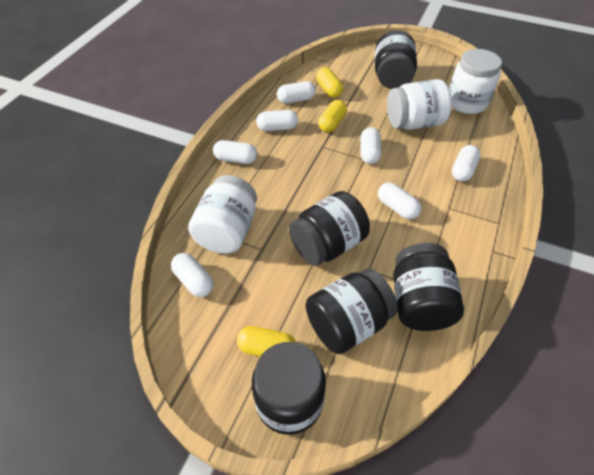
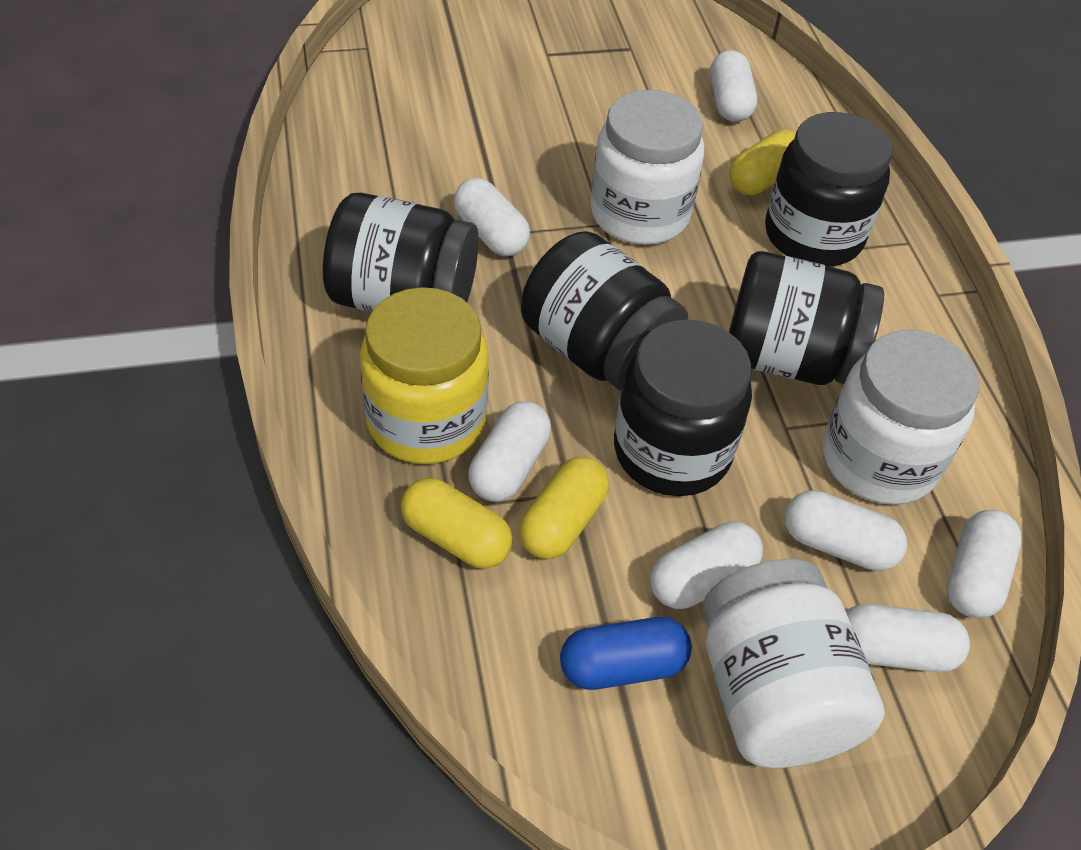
blue capsule: 0 -> 1
yellow jar: 0 -> 1

